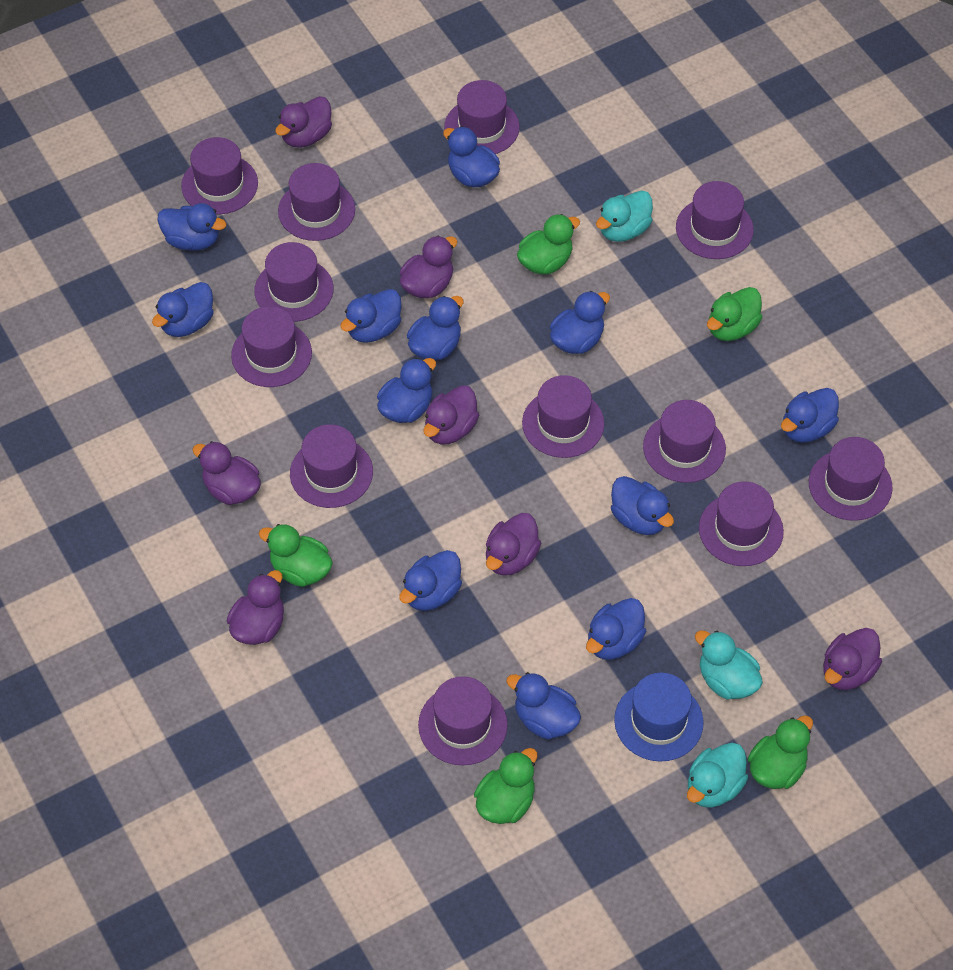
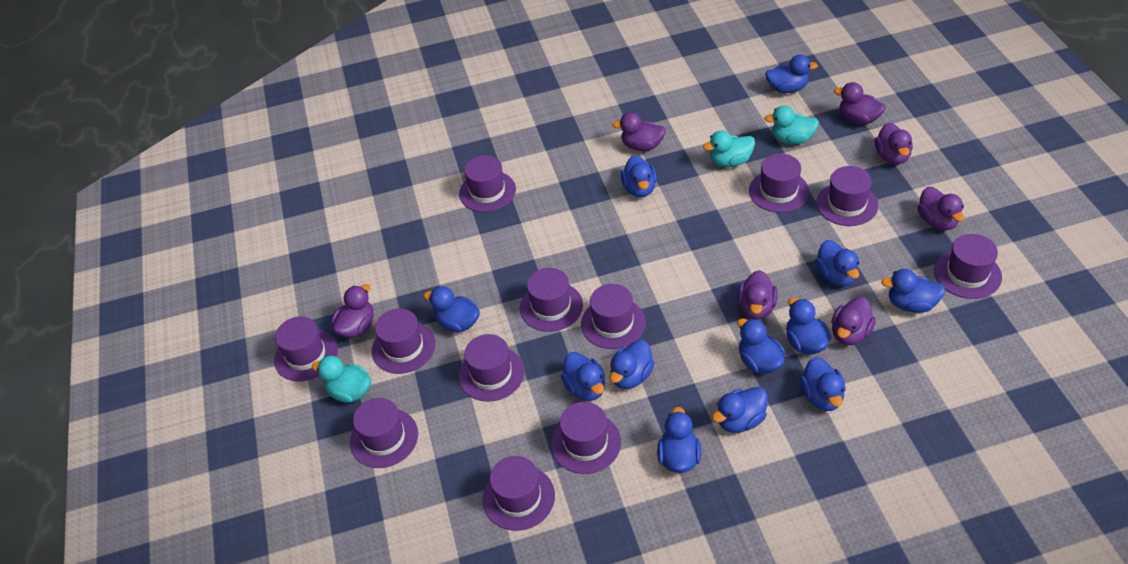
blue hat: 1 -> 0
green duck: 5 -> 0

